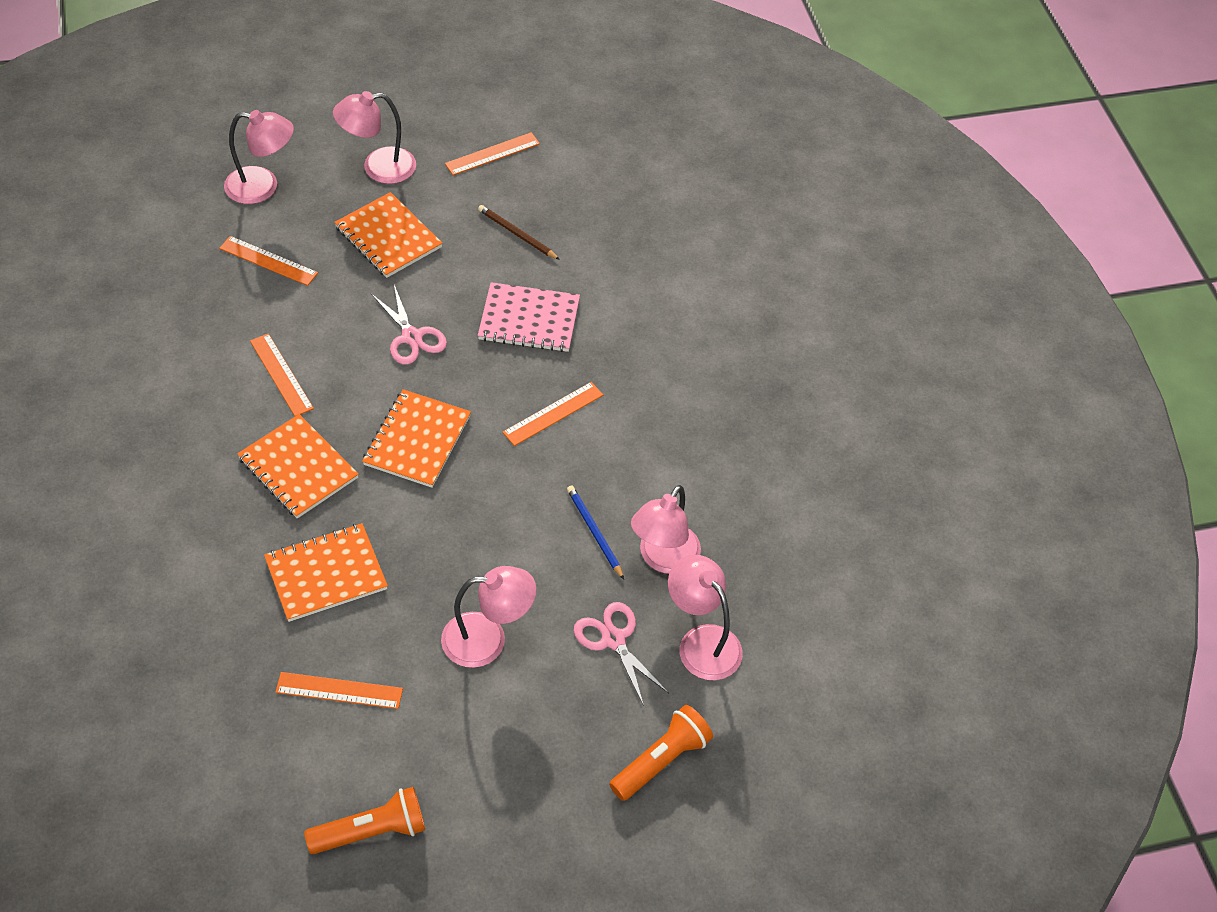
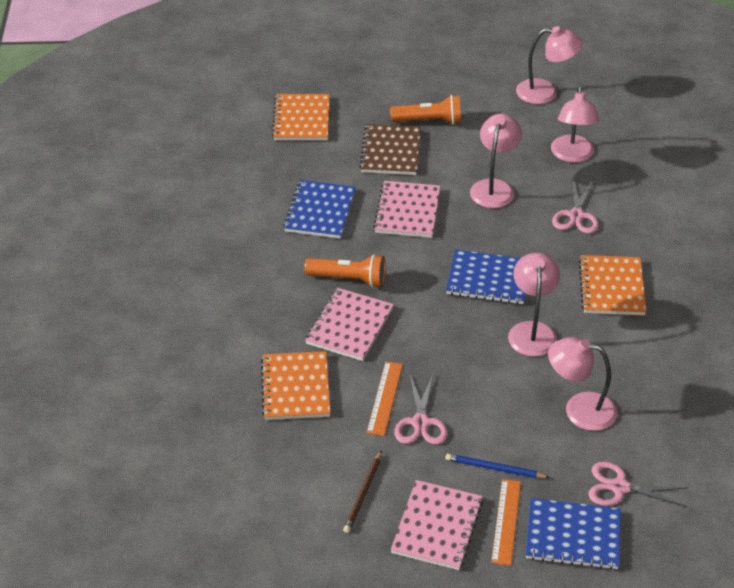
blue notebook: 0 -> 3
brown notebook: 0 -> 1
orange notebook: 4 -> 3
orange ruler: 5 -> 2
pink notebook: 1 -> 3
pink scissors: 2 -> 3

